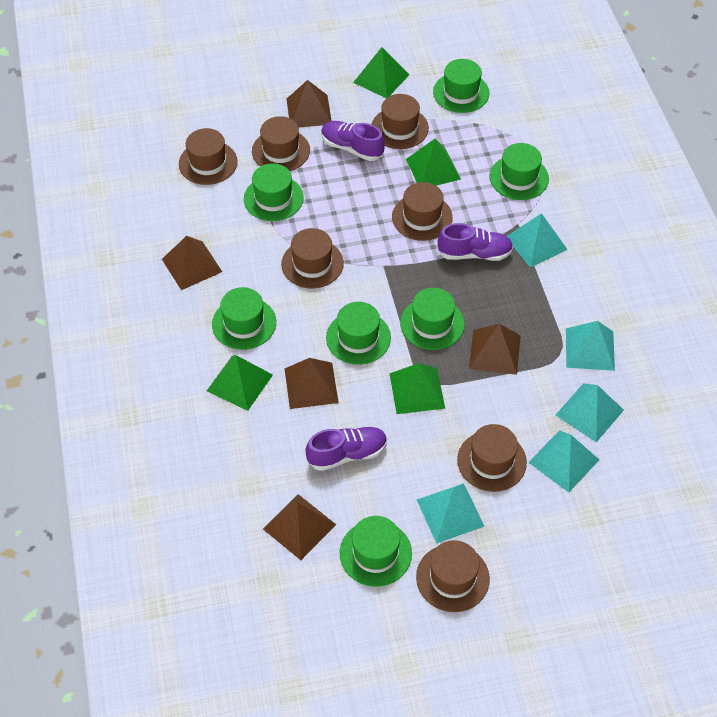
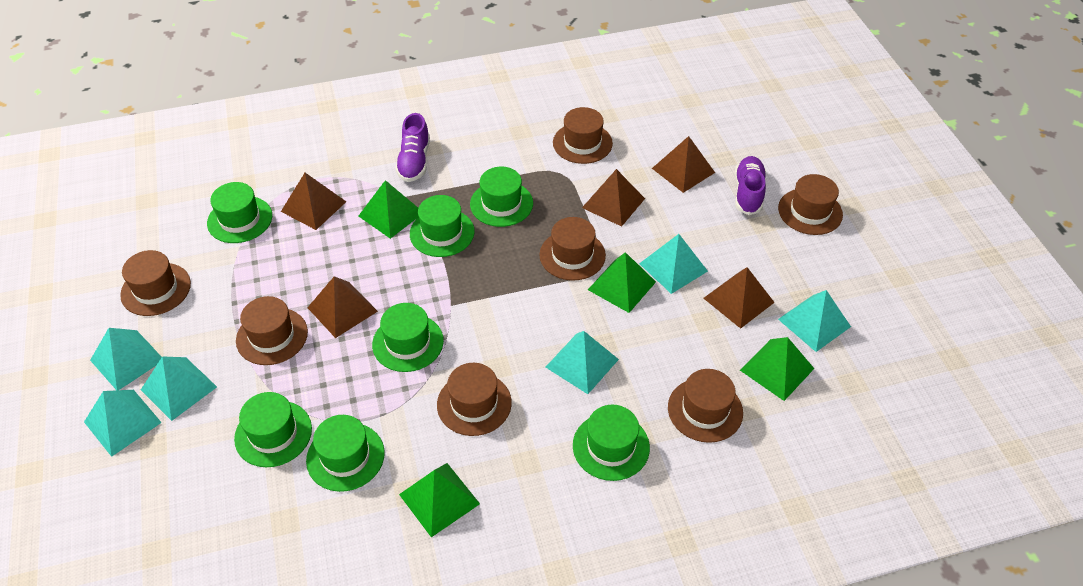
purple shoe: 3 -> 2
turquoise pyramid: 5 -> 6

